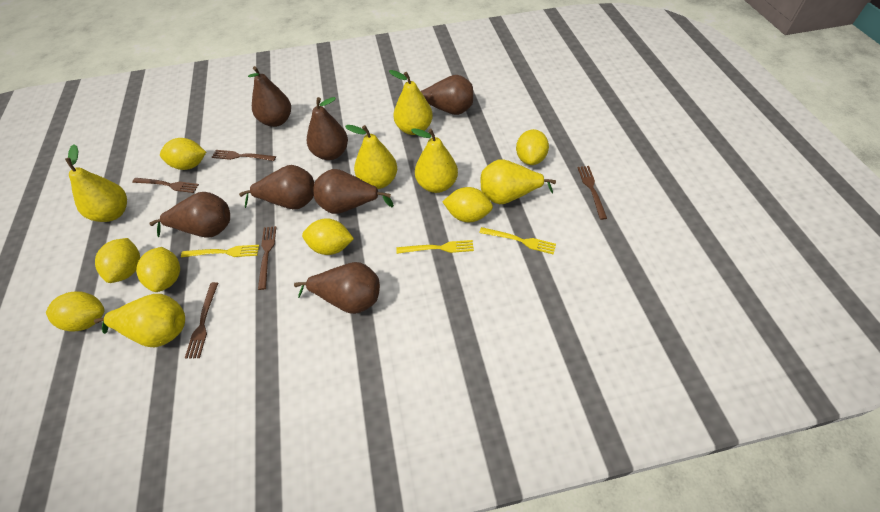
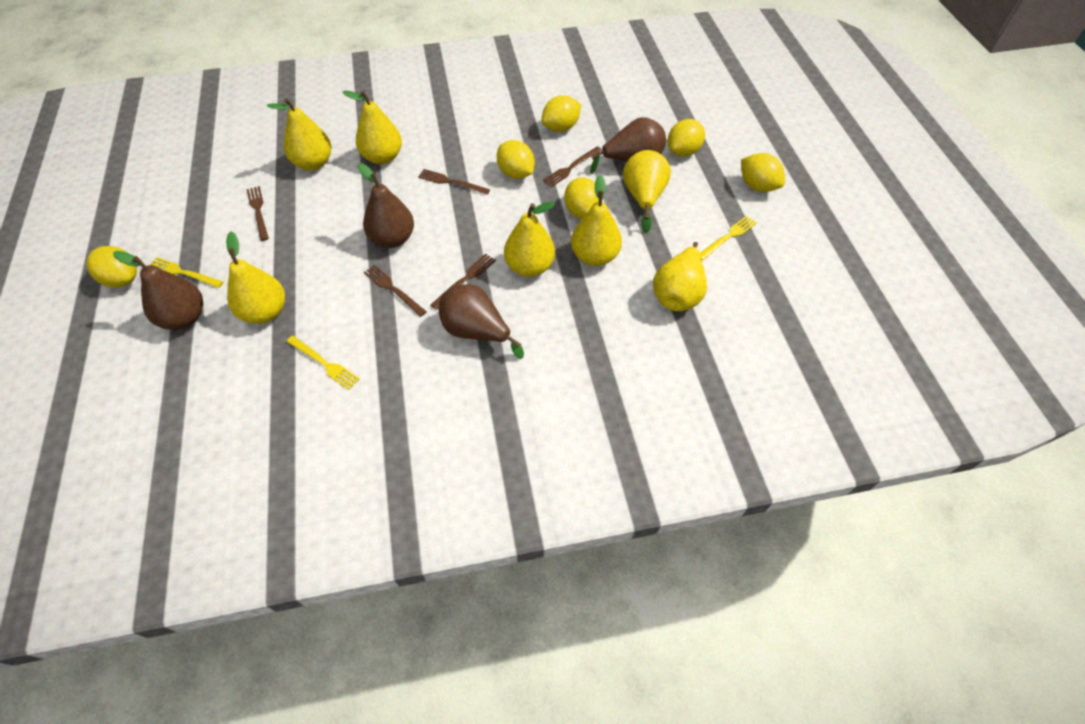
brown pear: 7 -> 4
yellow lemon: 7 -> 6
yellow pear: 6 -> 7

